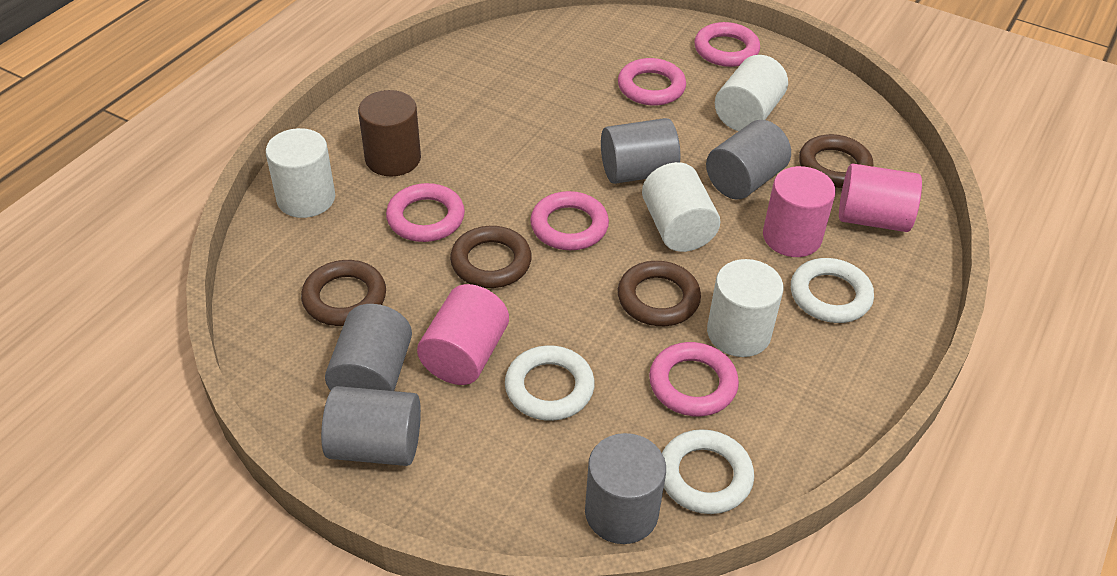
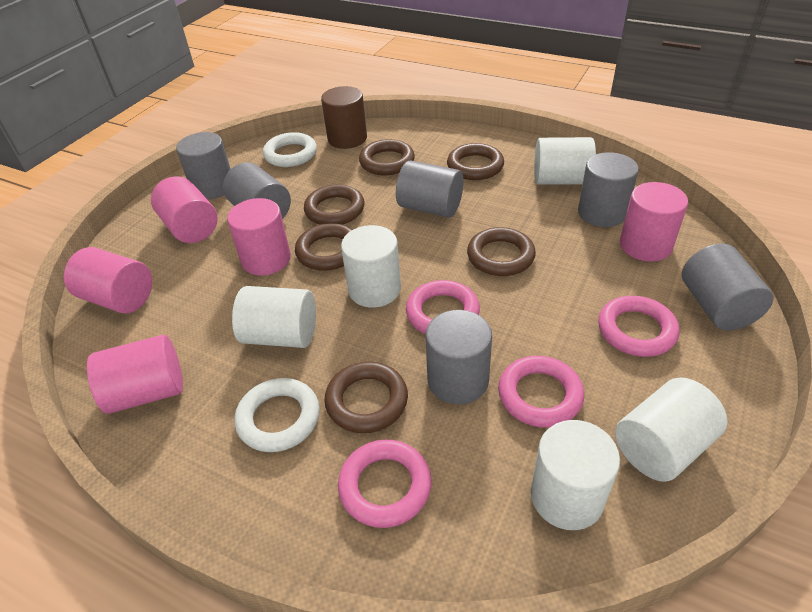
brown ring: 4 -> 6
grey cylinder: 5 -> 6
pink cylinder: 3 -> 5
pink ring: 5 -> 4
white cylinder: 4 -> 5
white ring: 3 -> 2

